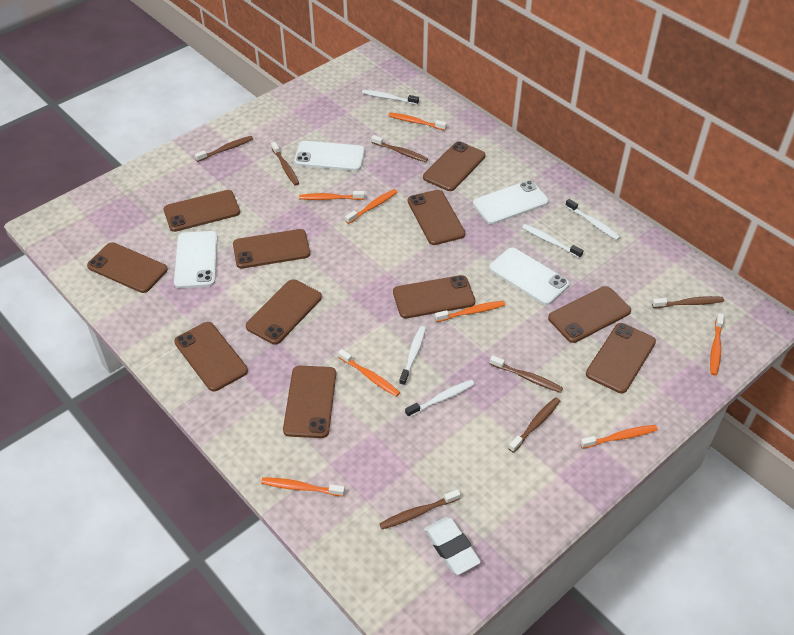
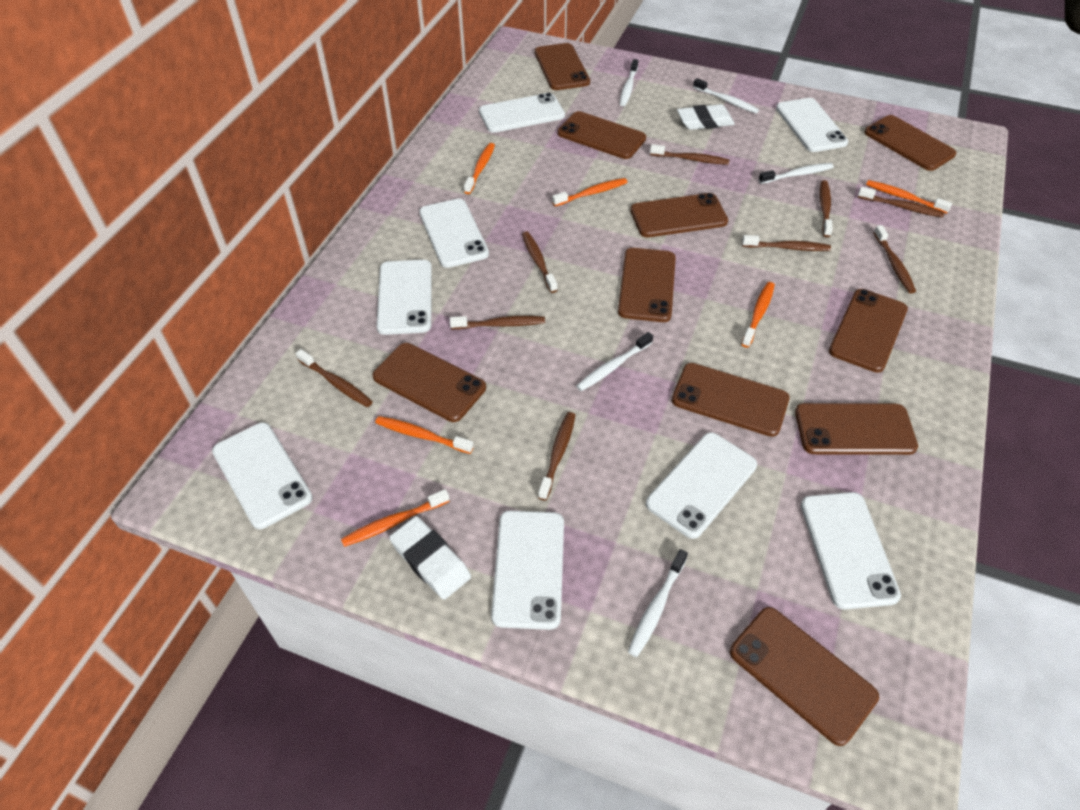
brown phone: 11 -> 10
brown toothbrush: 7 -> 9
orange toothbrush: 8 -> 6
white eraser: 1 -> 2
white phone: 4 -> 8

